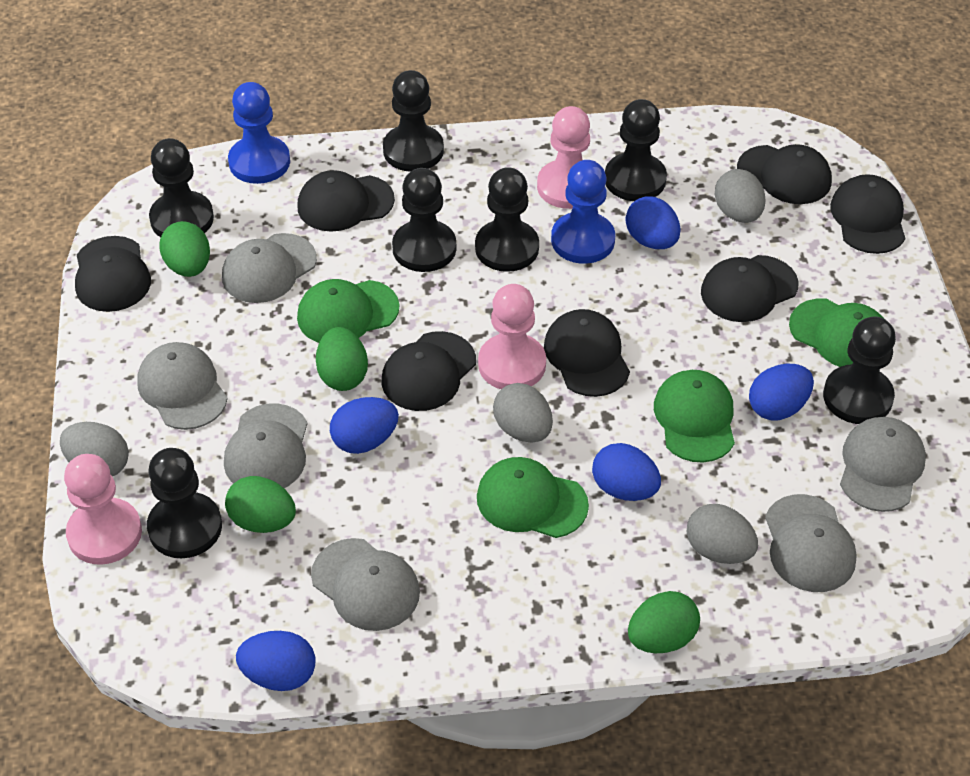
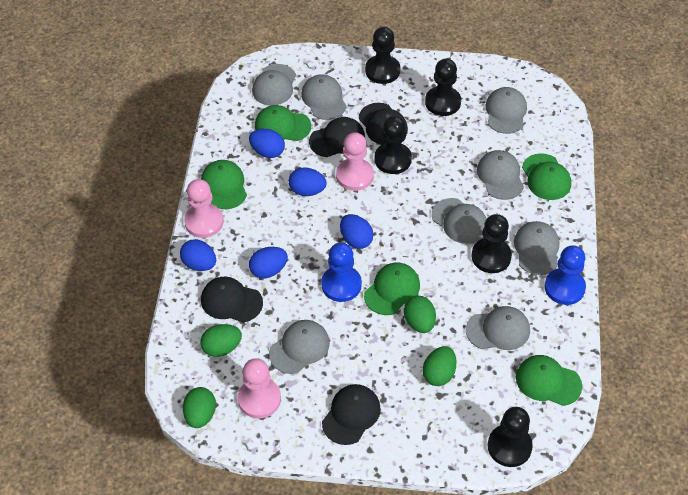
black cap: 7 -> 4
black pawn: 7 -> 5
green cap: 4 -> 5
grey cap: 6 -> 8
grey egg: 4 -> 0

